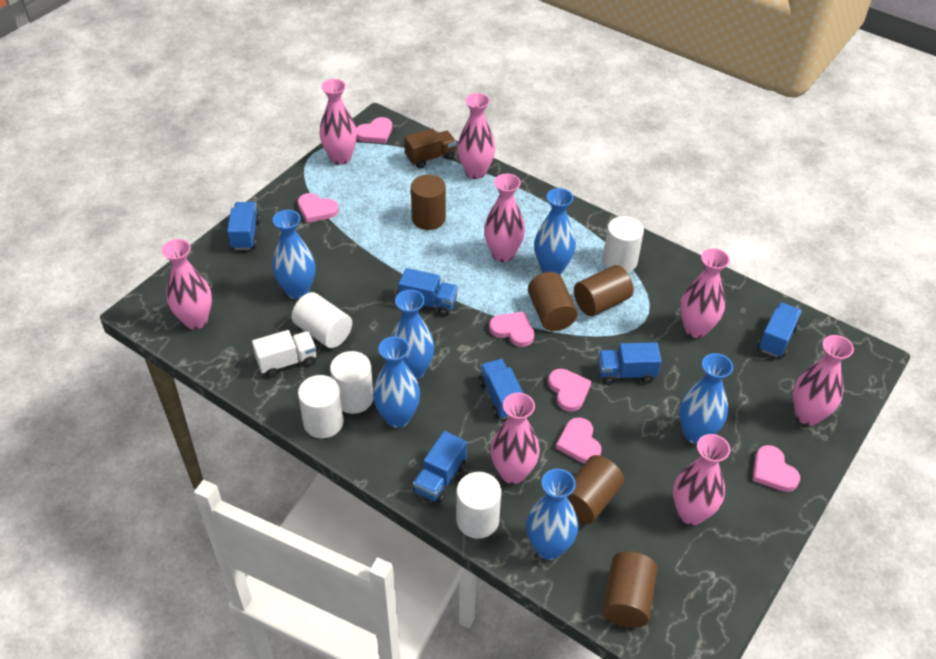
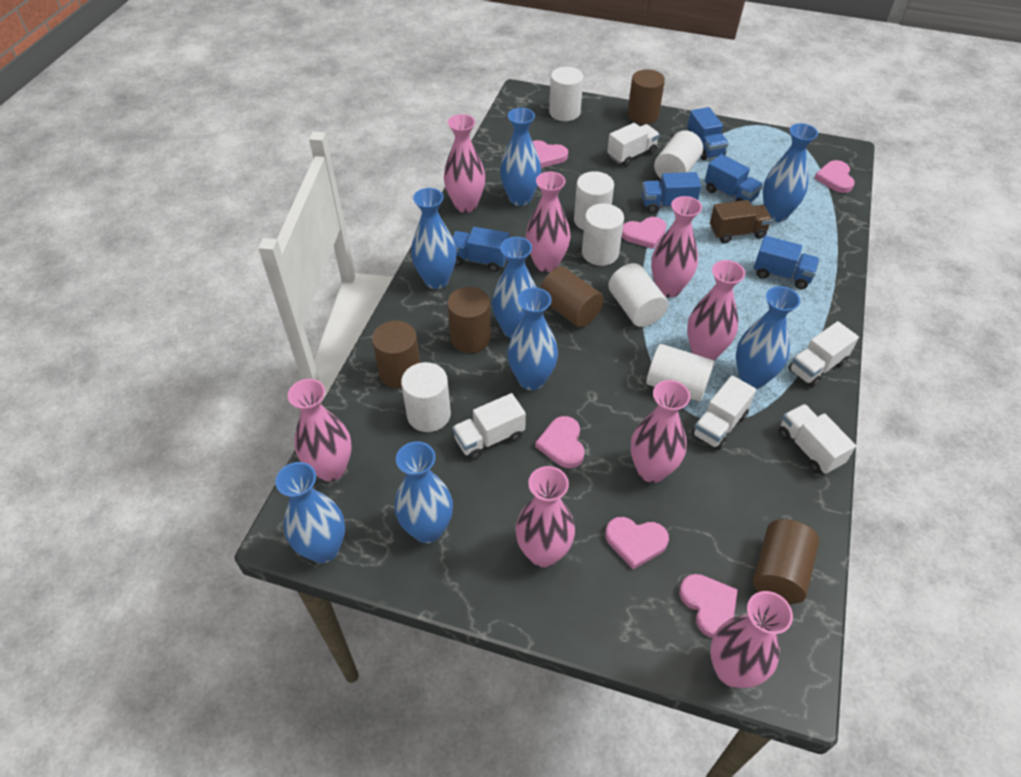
blue truck: 6 -> 5
blue vase: 6 -> 8
white cylinder: 5 -> 7
white truck: 1 -> 5

